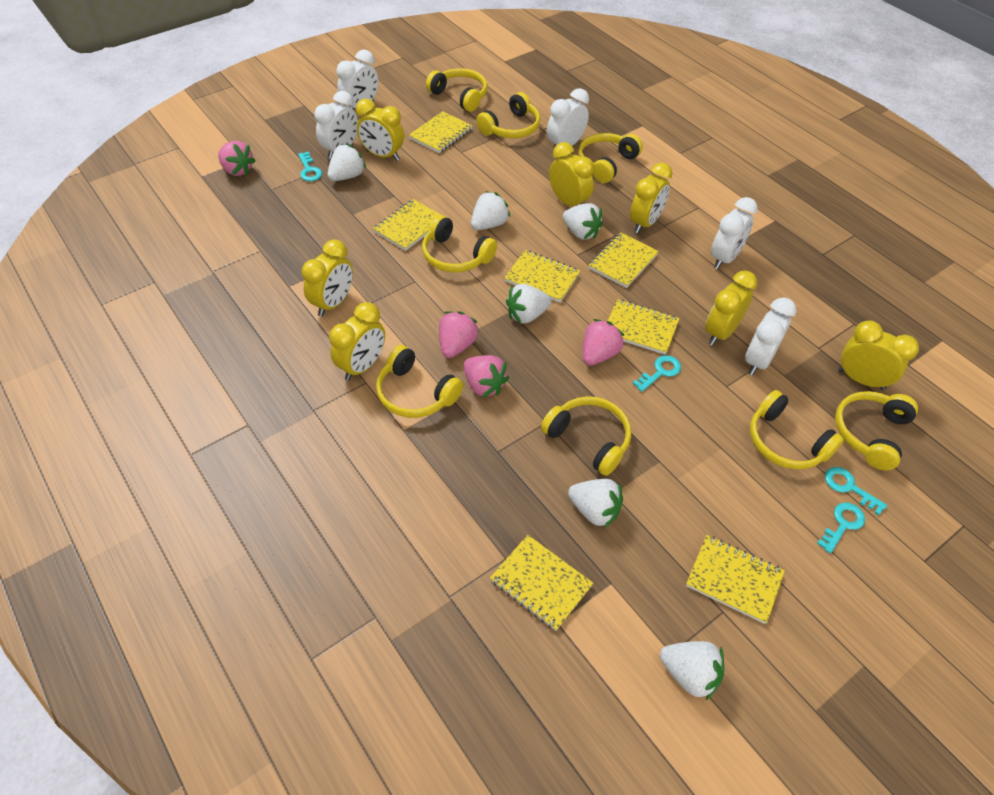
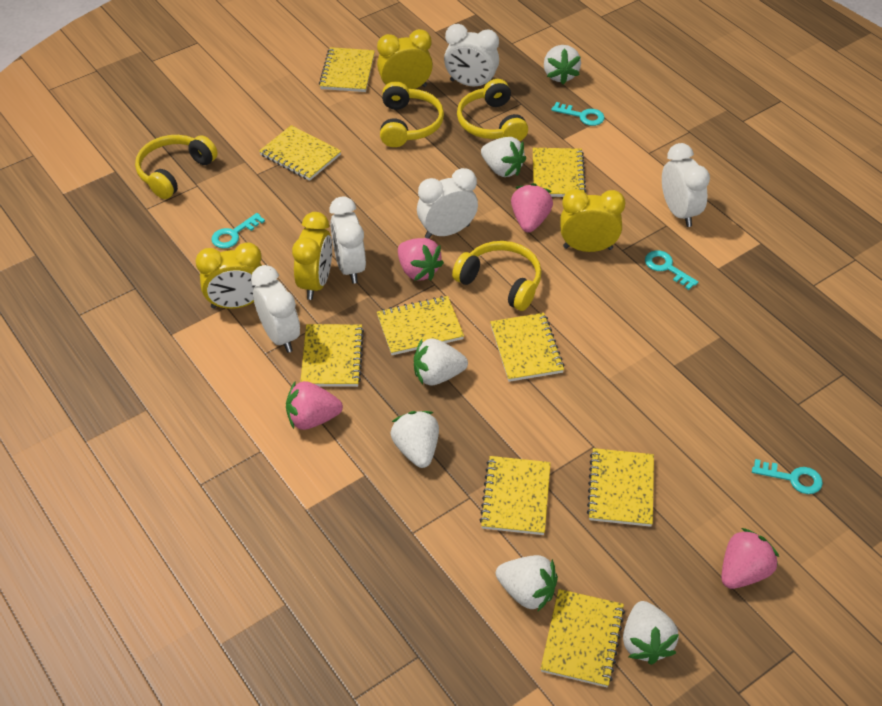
yellow clock: 7 -> 4
yellow headphones: 8 -> 4
yellow notebook: 7 -> 9

